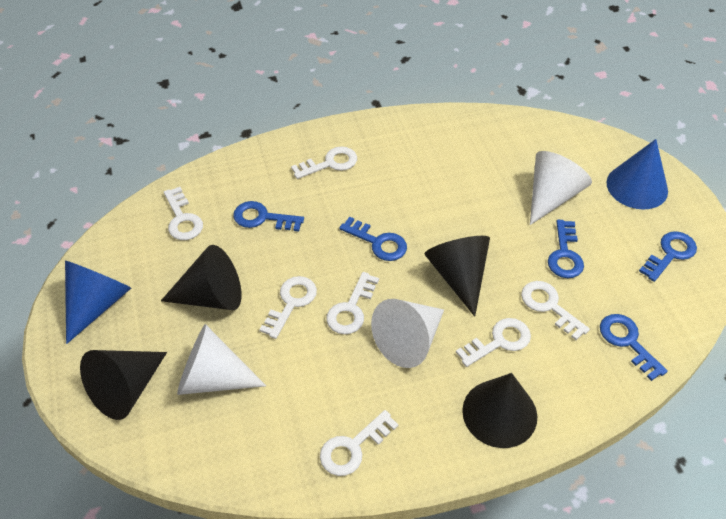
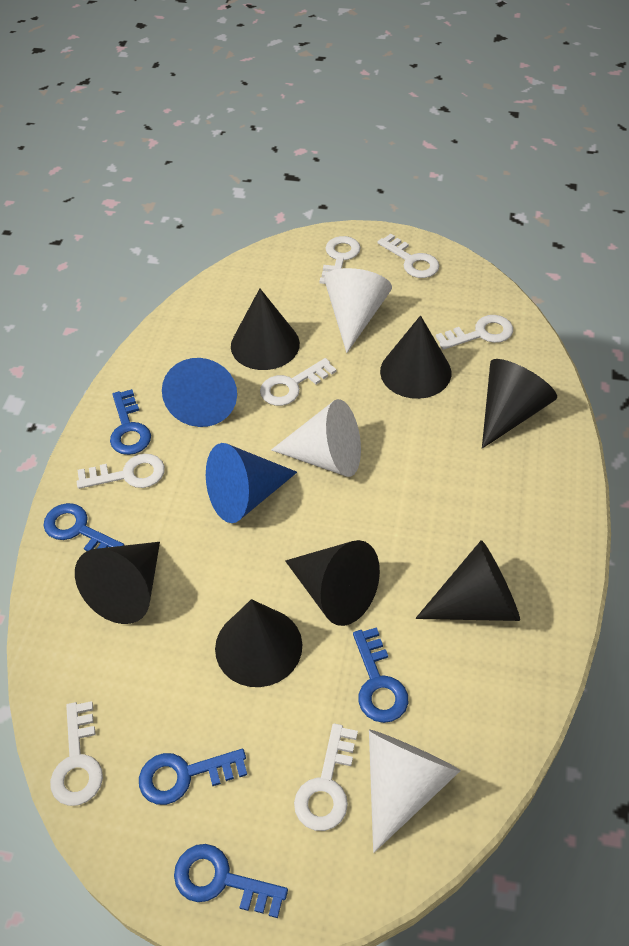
black cone: 4 -> 7

